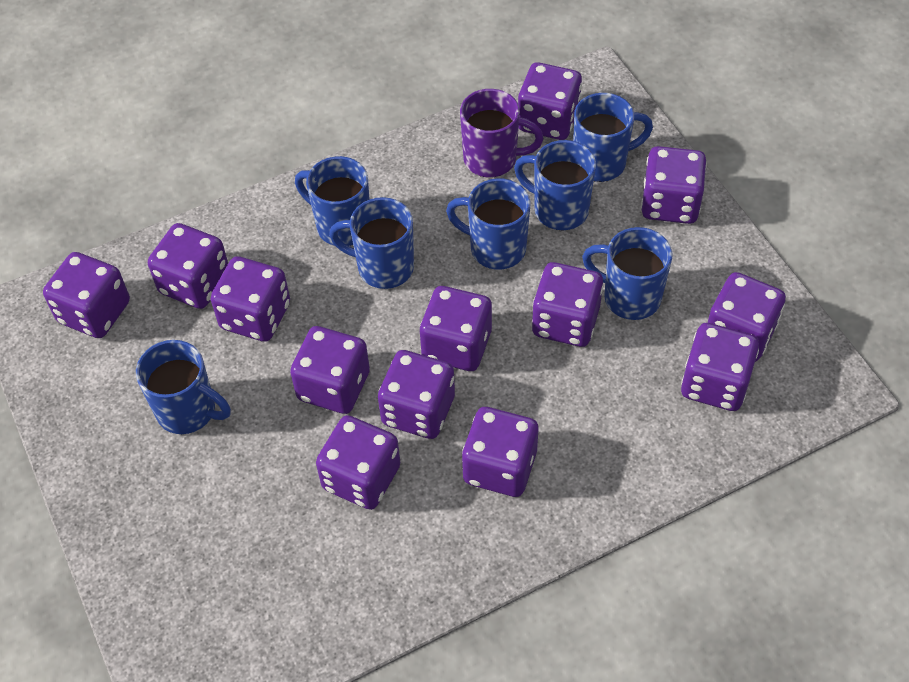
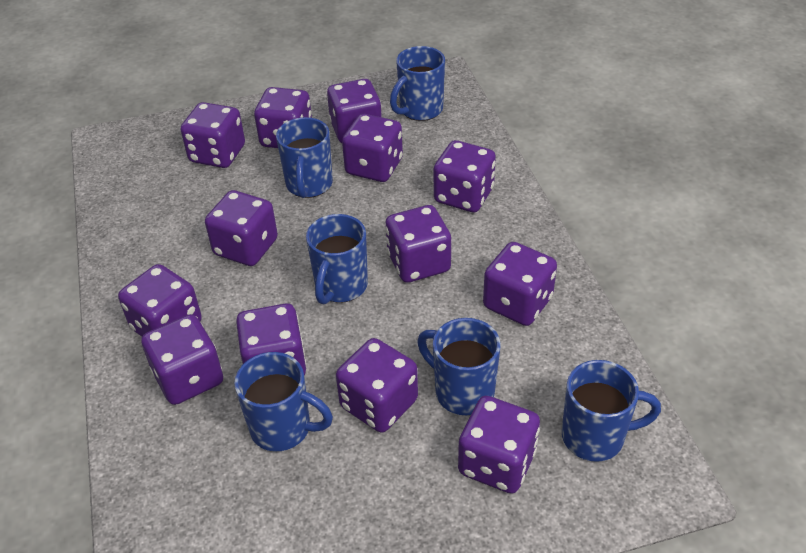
blue mug: 7 -> 6
purple mug: 1 -> 0

